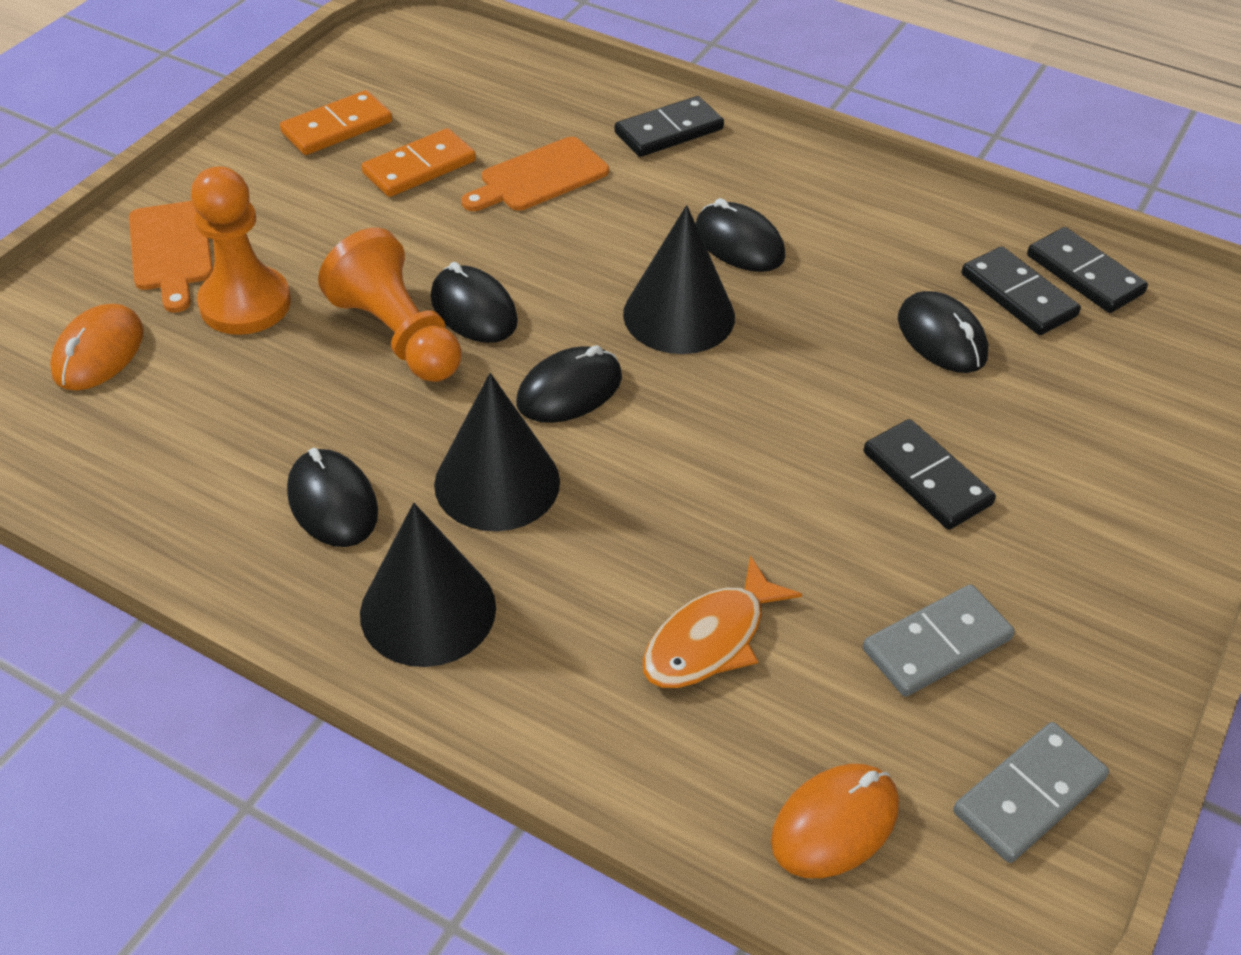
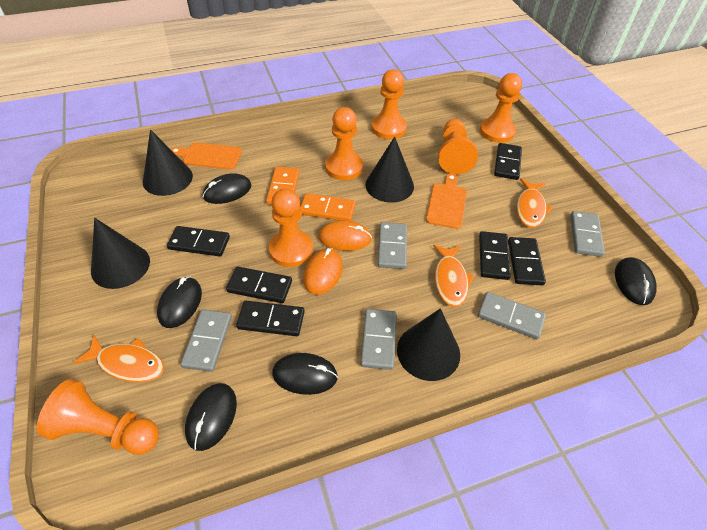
black cone: 3 -> 4
black domino: 4 -> 6
grey domino: 2 -> 5
orange fish: 1 -> 3
orange pawn: 2 -> 6

